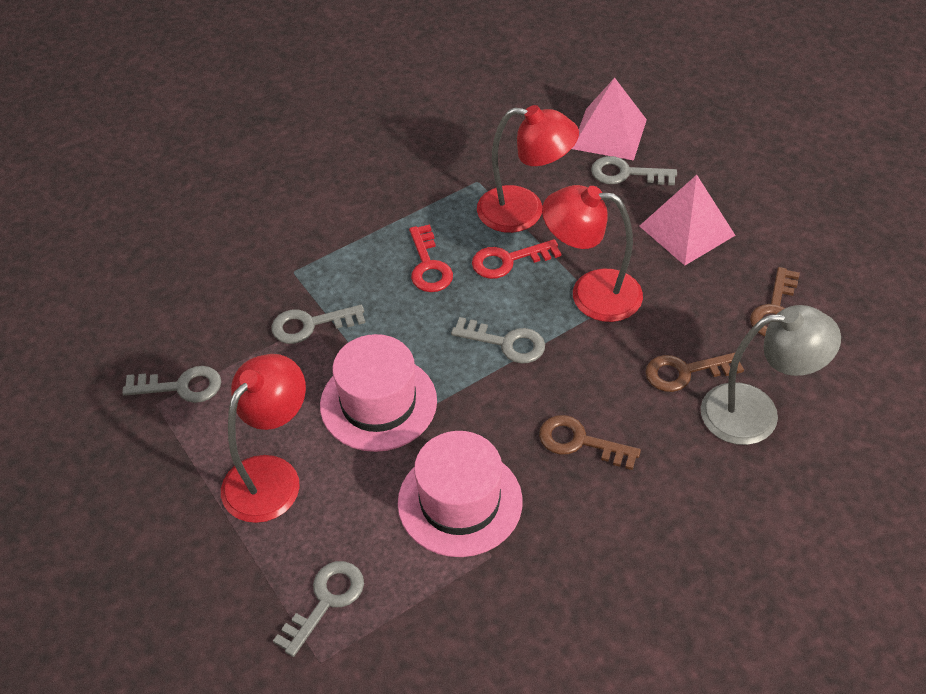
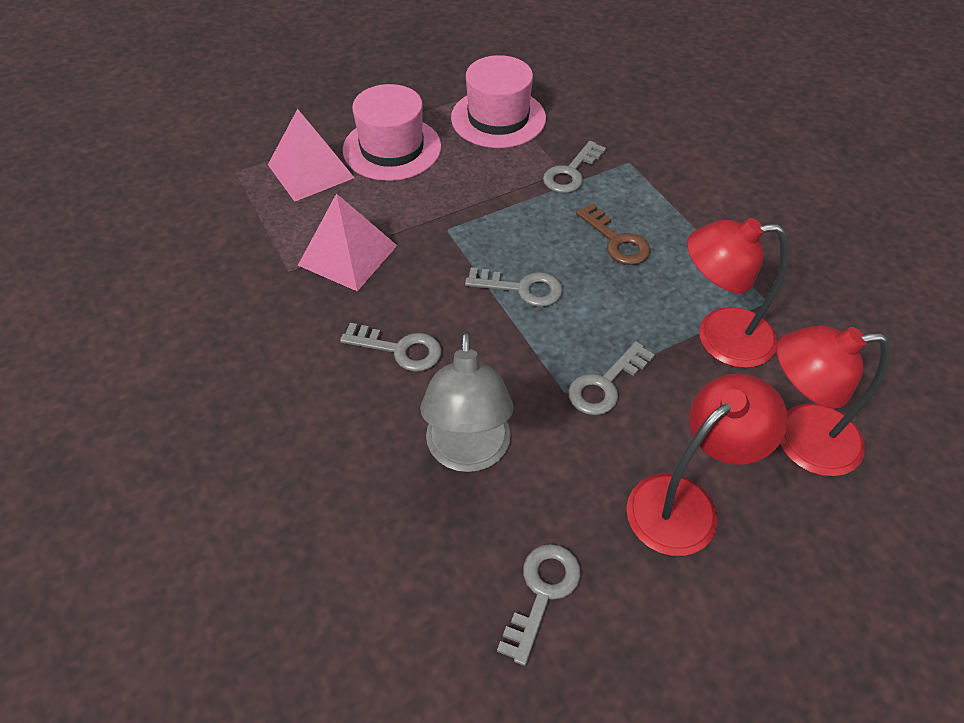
brown key: 3 -> 1
red key: 2 -> 0

